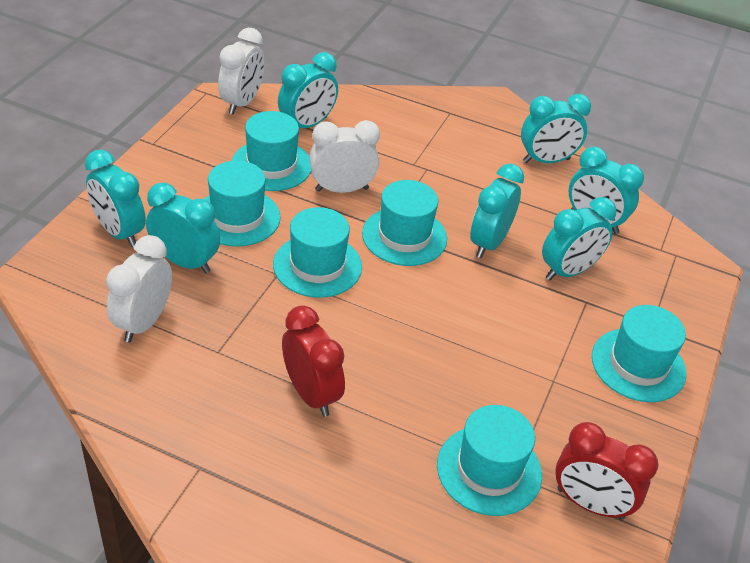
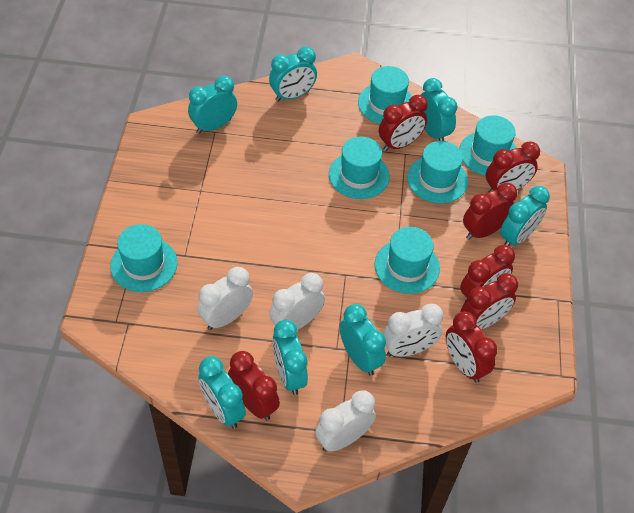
red clock: 2 -> 7
white clock: 3 -> 4

